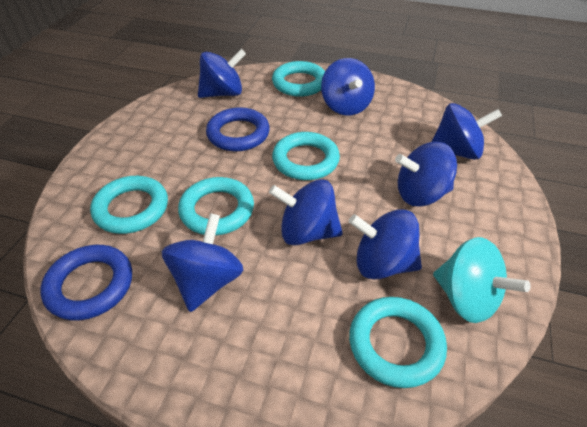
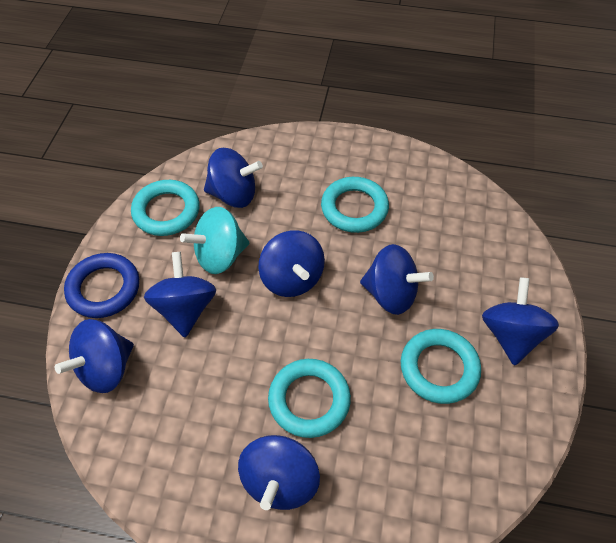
blue ring: 2 -> 1
turquoise ring: 5 -> 4

